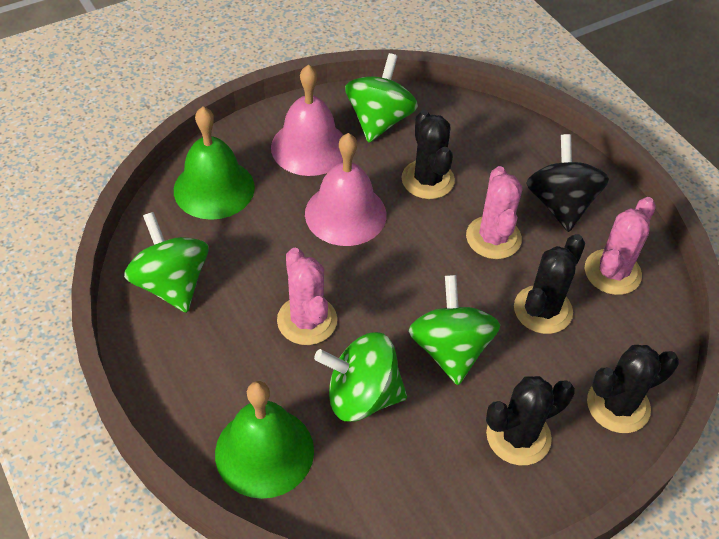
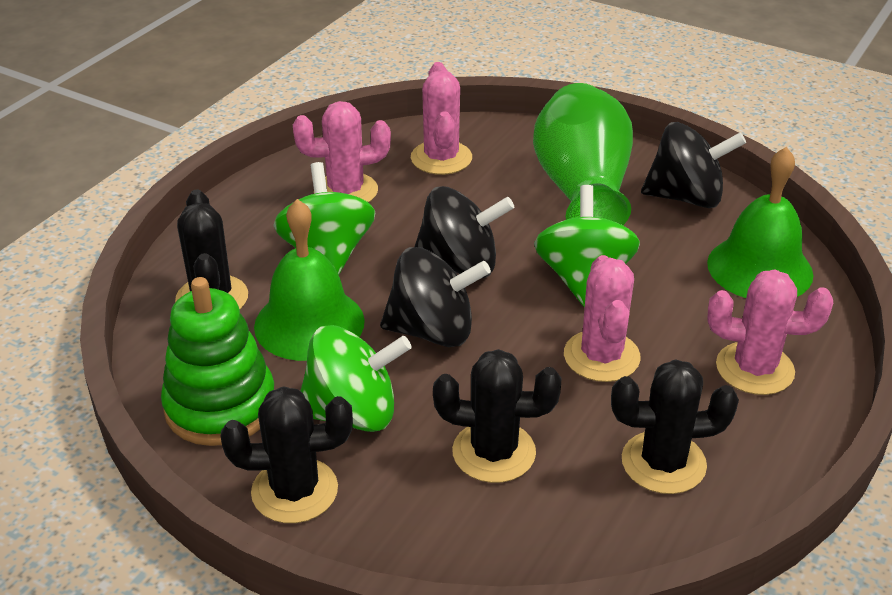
black spinning top: 1 -> 3
green spinning top: 4 -> 3
green stacking toy: 0 -> 1
green vase: 0 -> 1
pink bell: 2 -> 0
pink cactus: 3 -> 4

